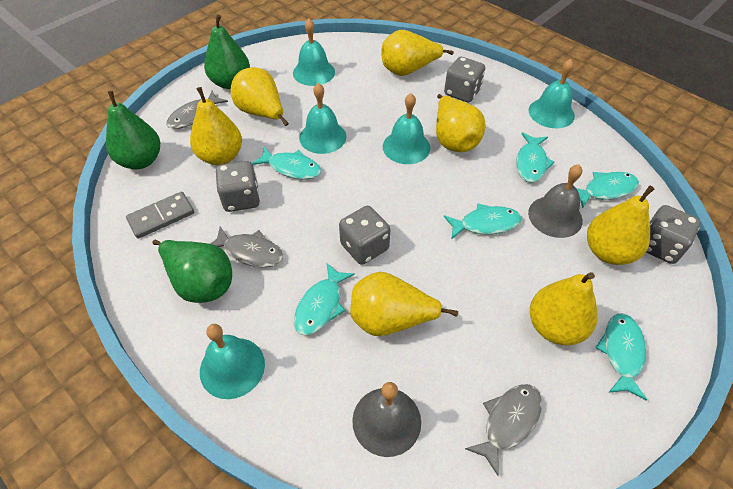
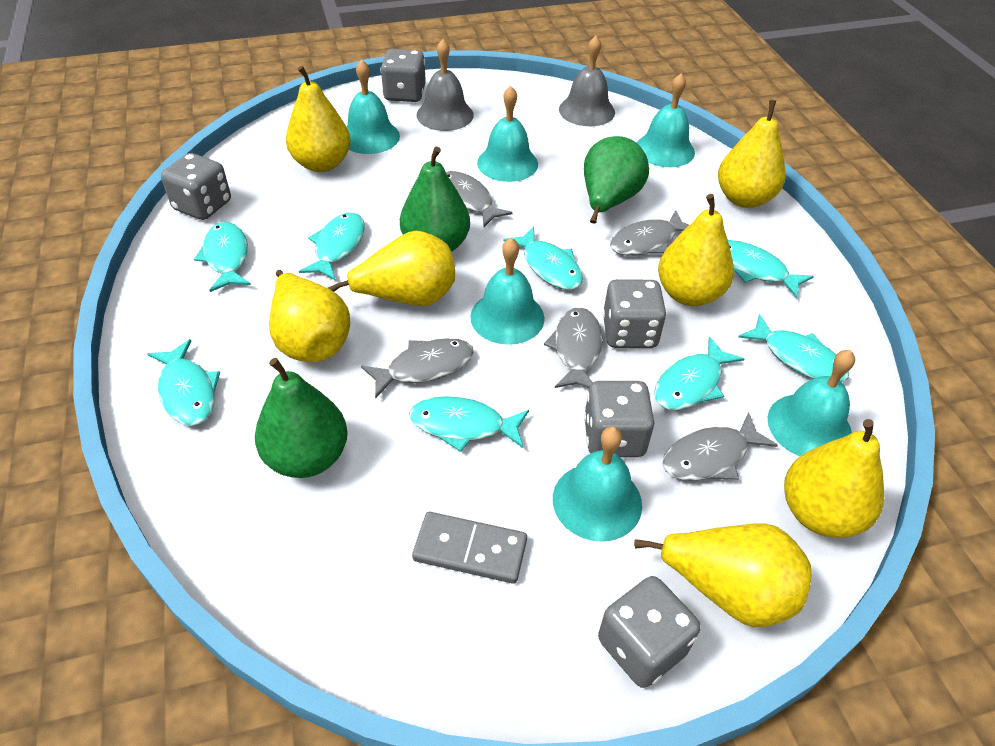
grey dice: 4 -> 5
grey fish: 3 -> 5
turquoise bell: 5 -> 6
turquoise fish: 6 -> 8

